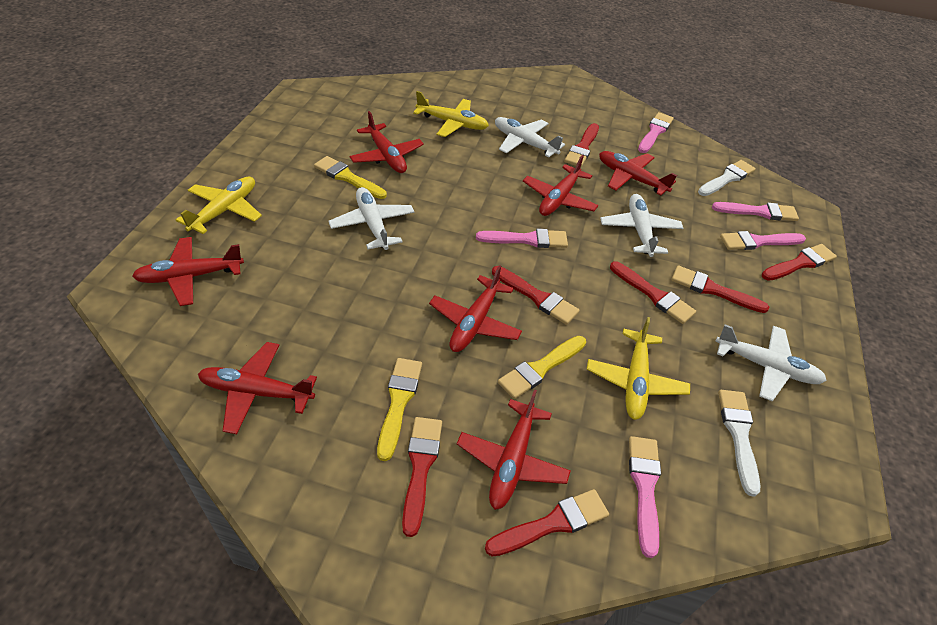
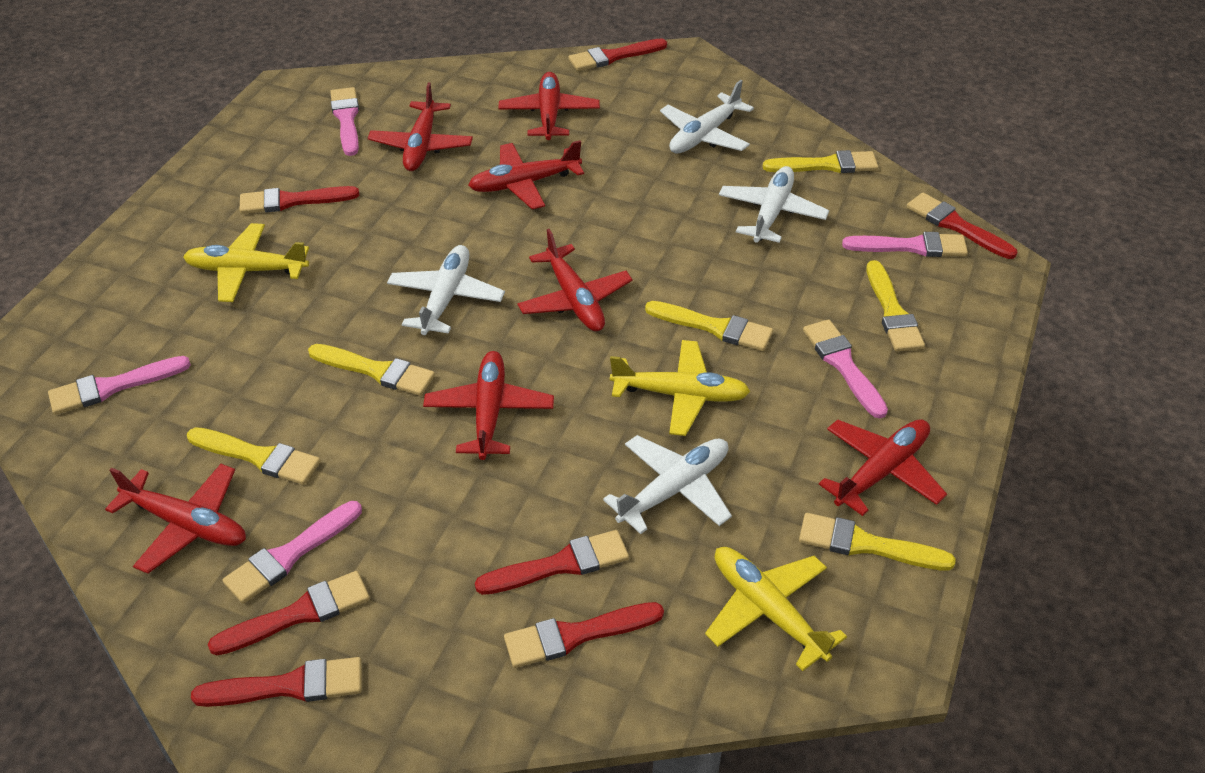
white brush: 2 -> 0
yellow brush: 3 -> 6

